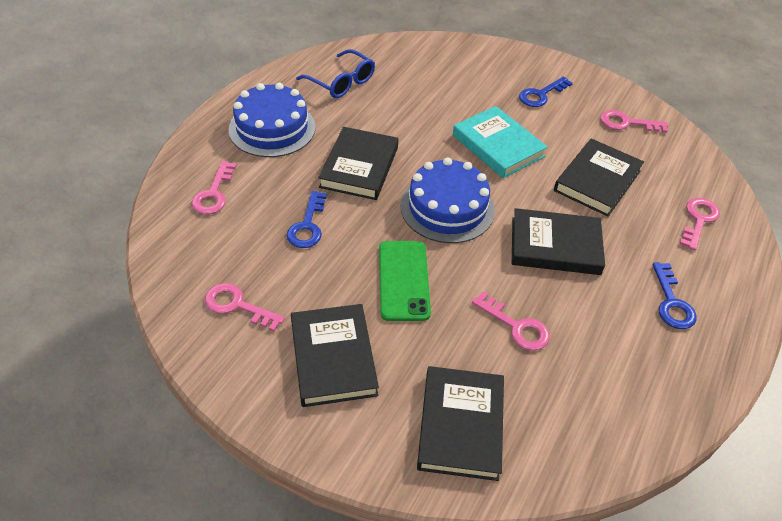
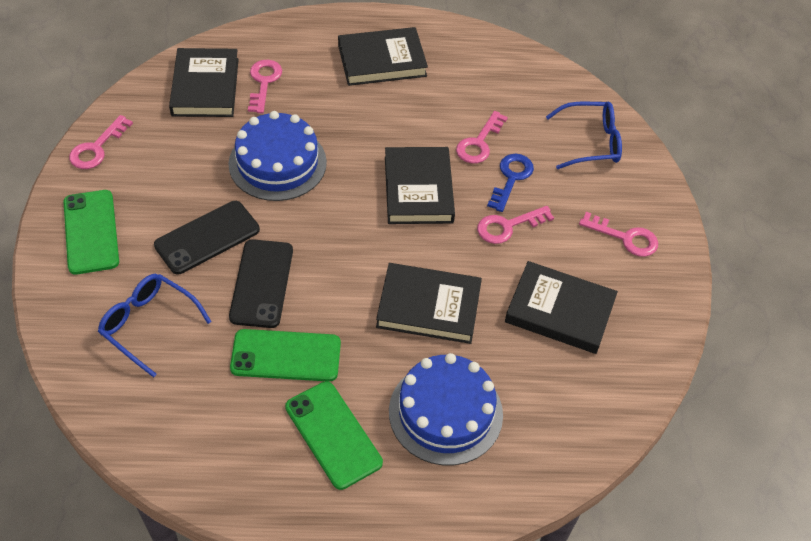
black phone: 0 -> 2
blue glasses: 1 -> 2
blue key: 3 -> 1
green phone: 1 -> 3
turquoise book: 1 -> 0

